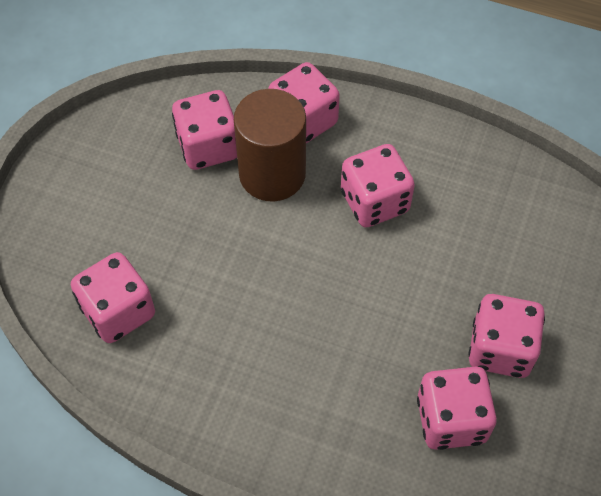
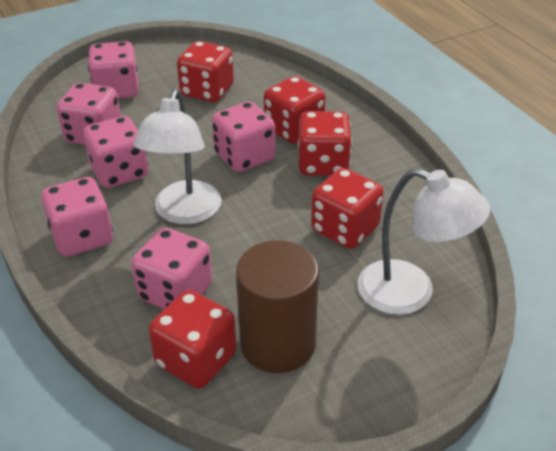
red dice: 0 -> 5
white lamp: 0 -> 2

